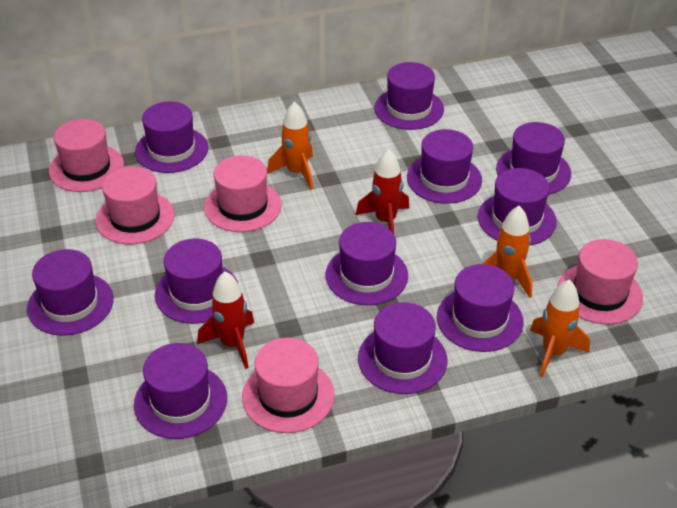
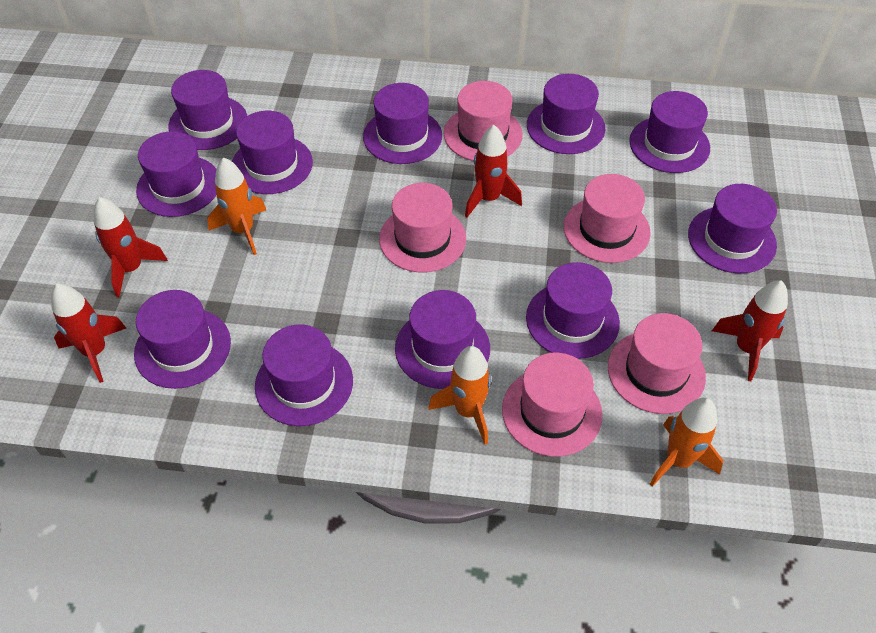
red rocket: 2 -> 4

